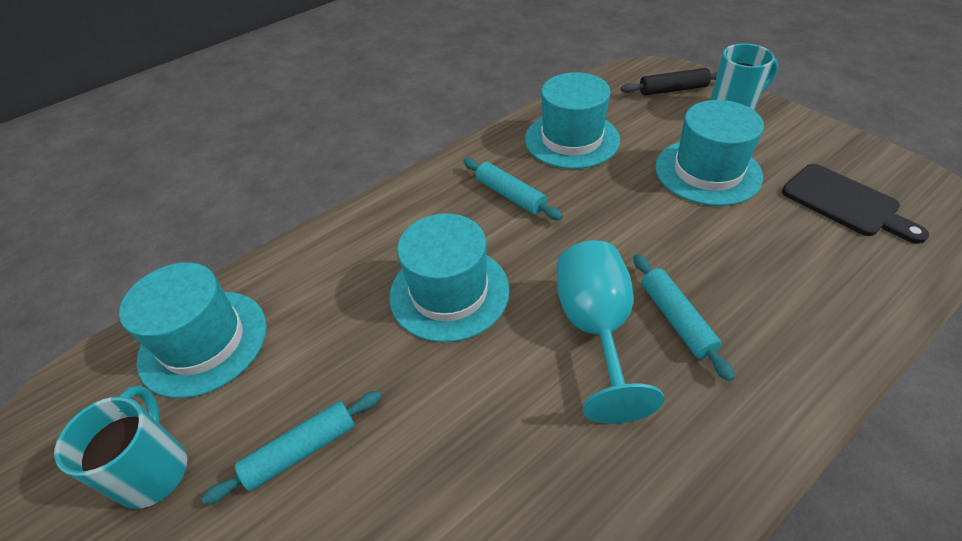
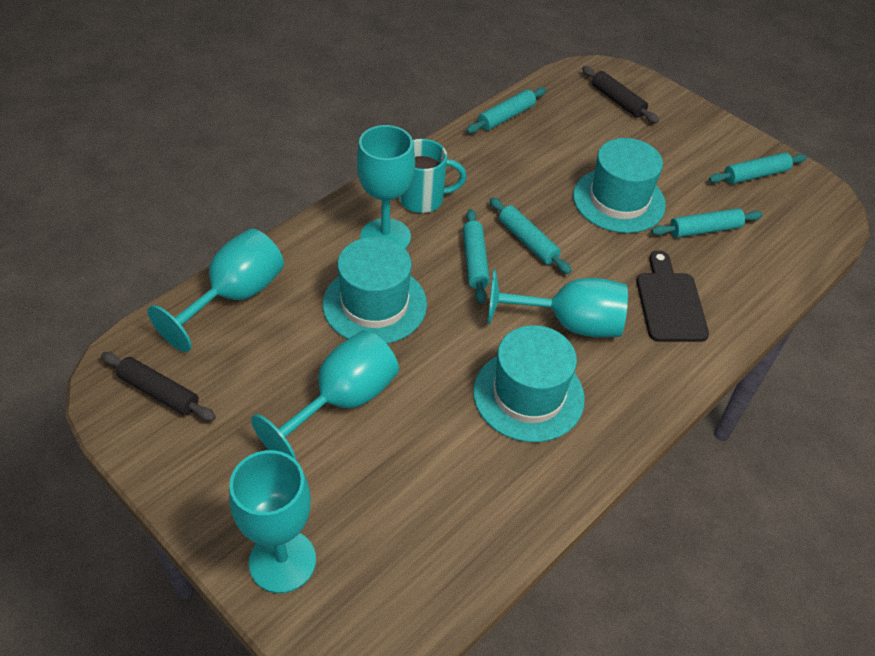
black rolling pin: 1 -> 2
turquoise goblet: 1 -> 5
turquoise hat: 4 -> 3
turquoise mug: 2 -> 1
turquoise rolling pin: 3 -> 5

